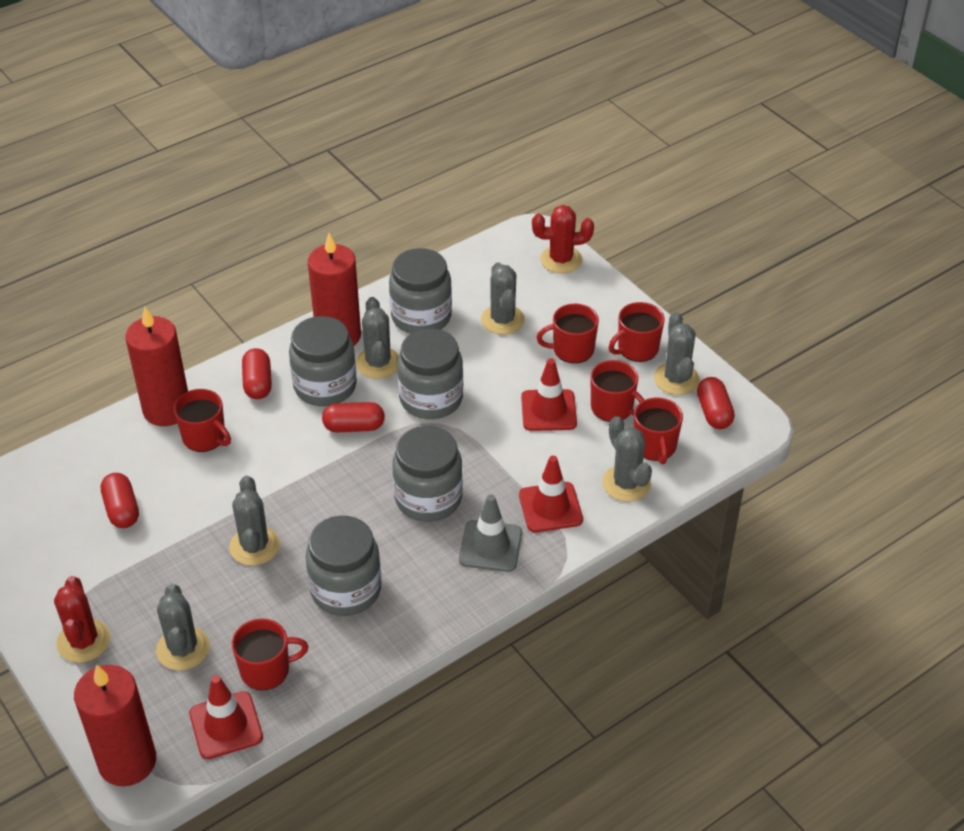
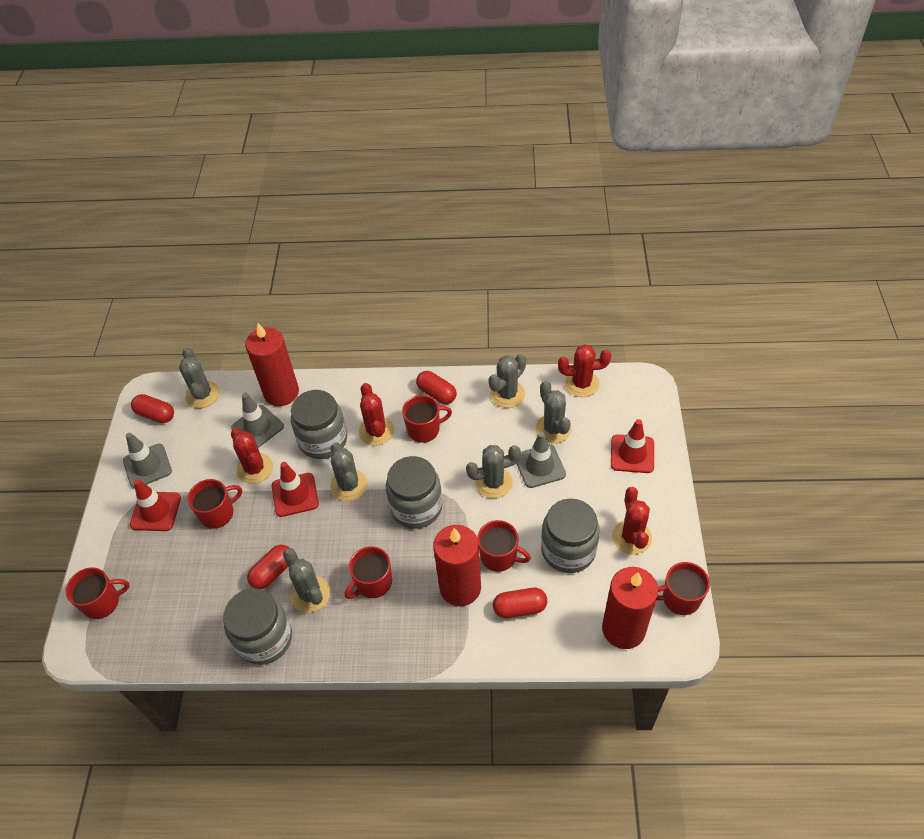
grey jar: 5 -> 4
grey traffic cone: 1 -> 3
red cactus: 2 -> 4

